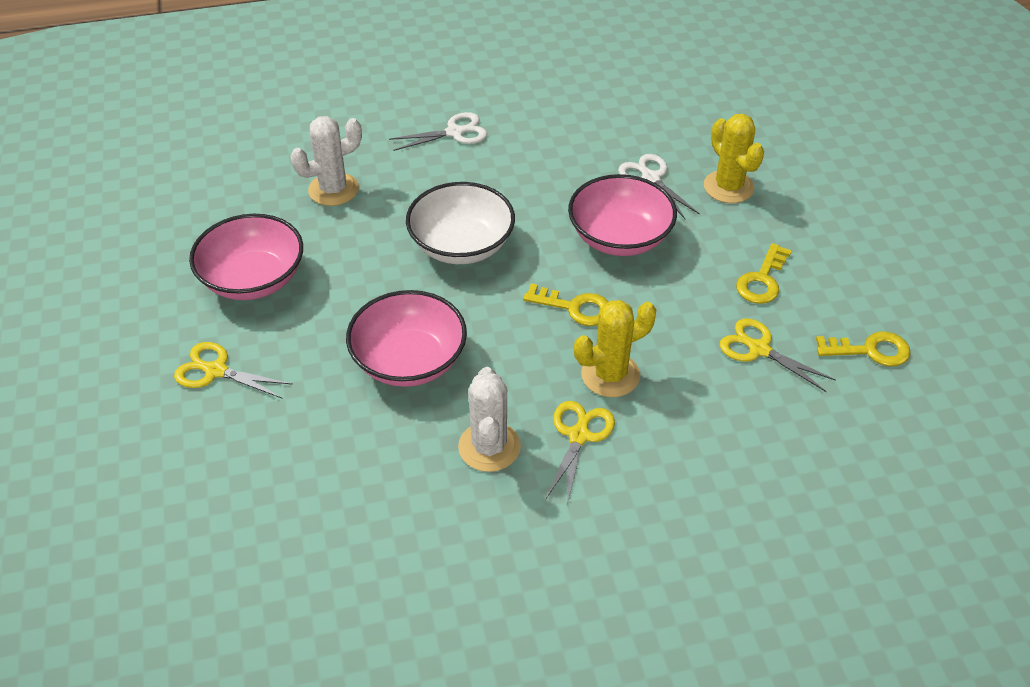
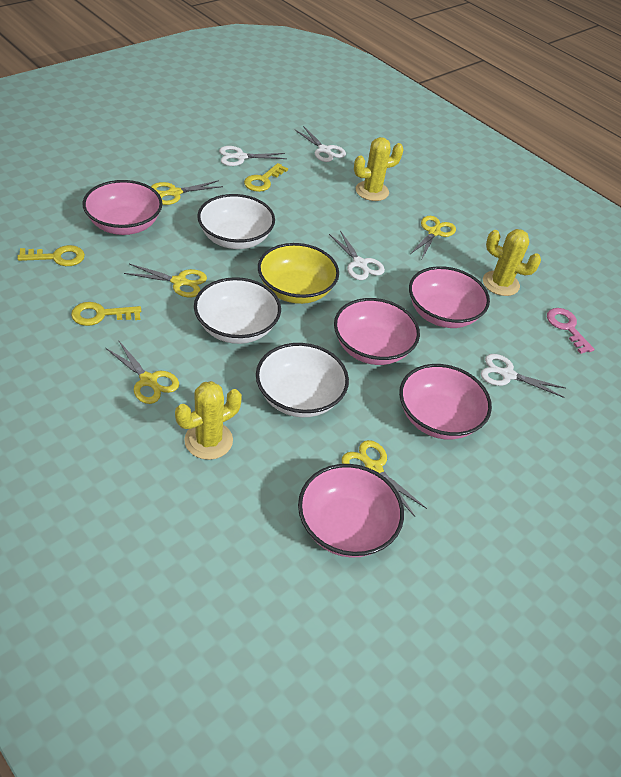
pink bowl: 3 -> 5
pink key: 0 -> 1
white bowl: 1 -> 3
white cactus: 2 -> 0
white scissors: 2 -> 4
yellow bowl: 0 -> 1
yellow cactus: 2 -> 3
yellow scissors: 3 -> 5

